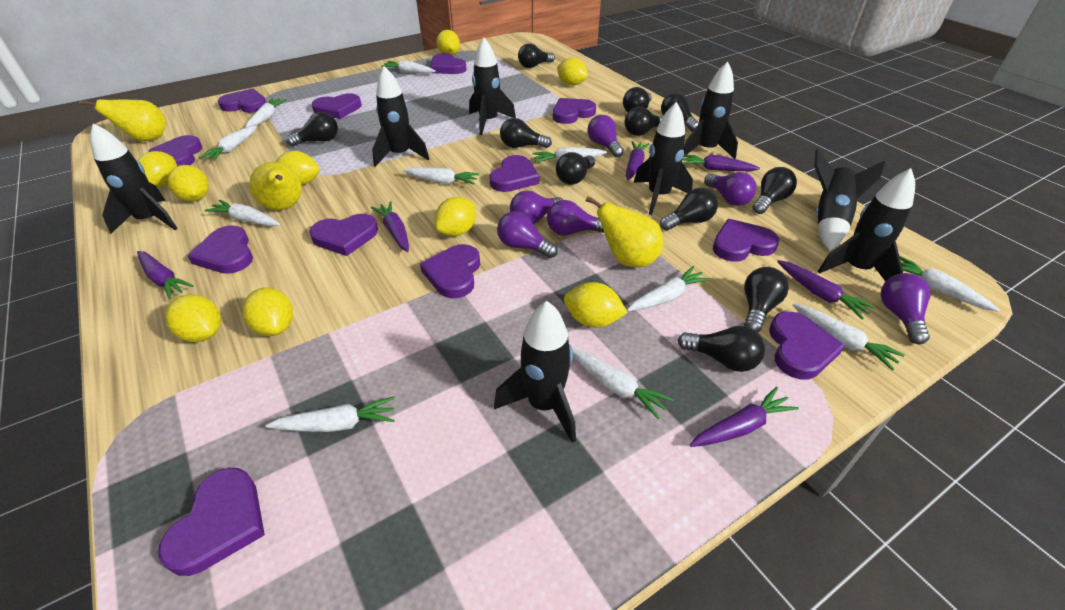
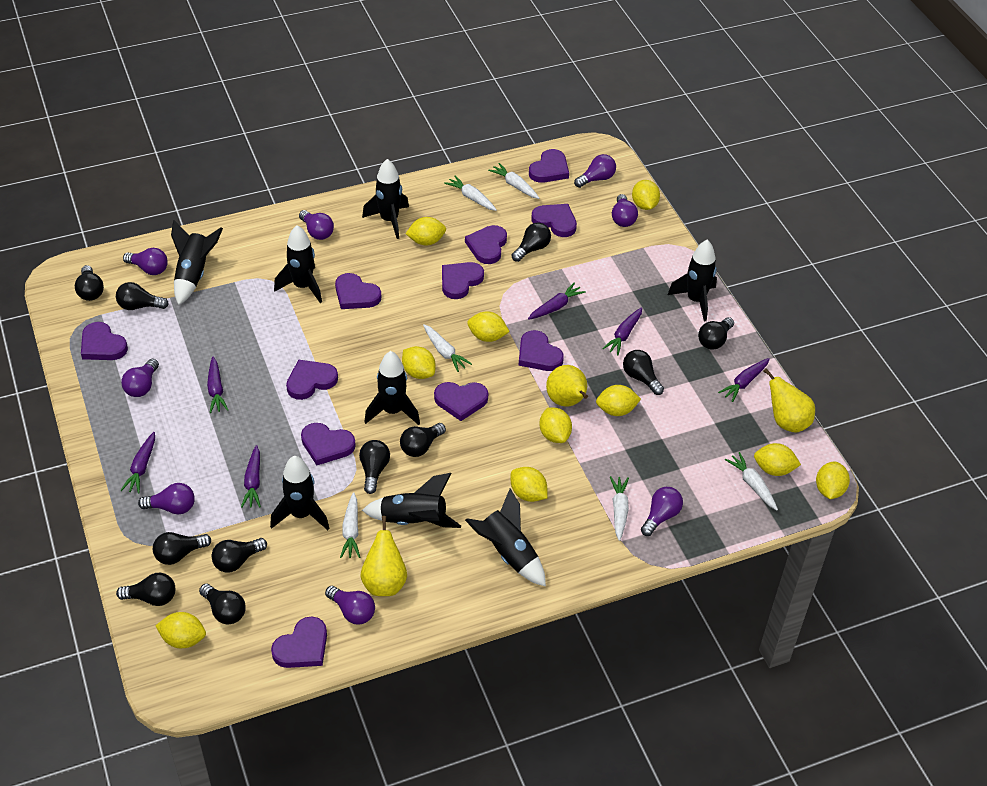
purple heart: 12 -> 11
purple light bulb: 6 -> 8
white carrot: 11 -> 6
yellow lemon: 9 -> 10

